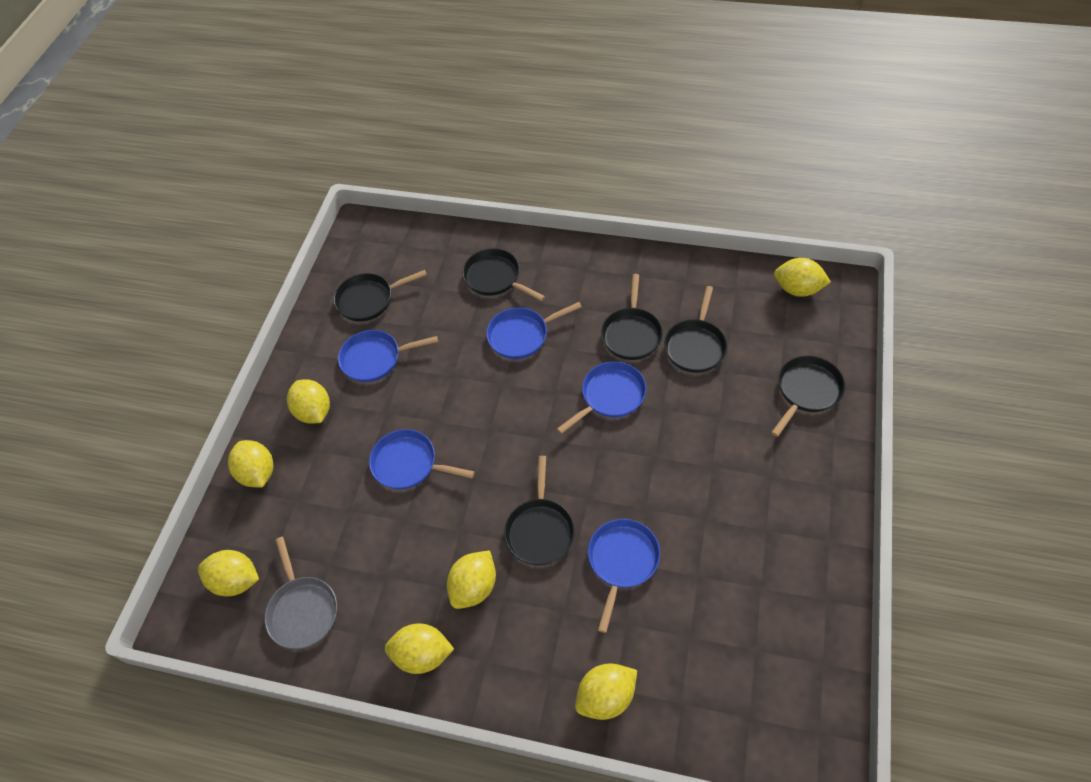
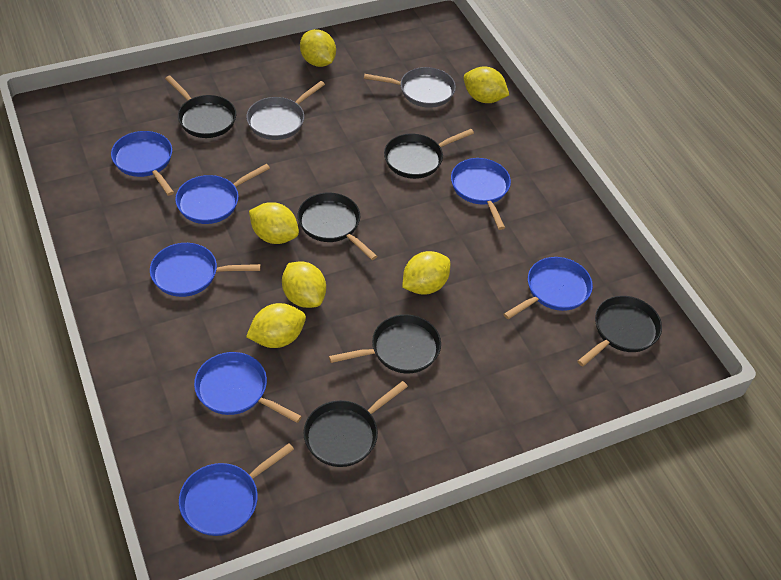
blue pan: 5 -> 7
grey pan: 1 -> 2
yellow lemon: 7 -> 6

